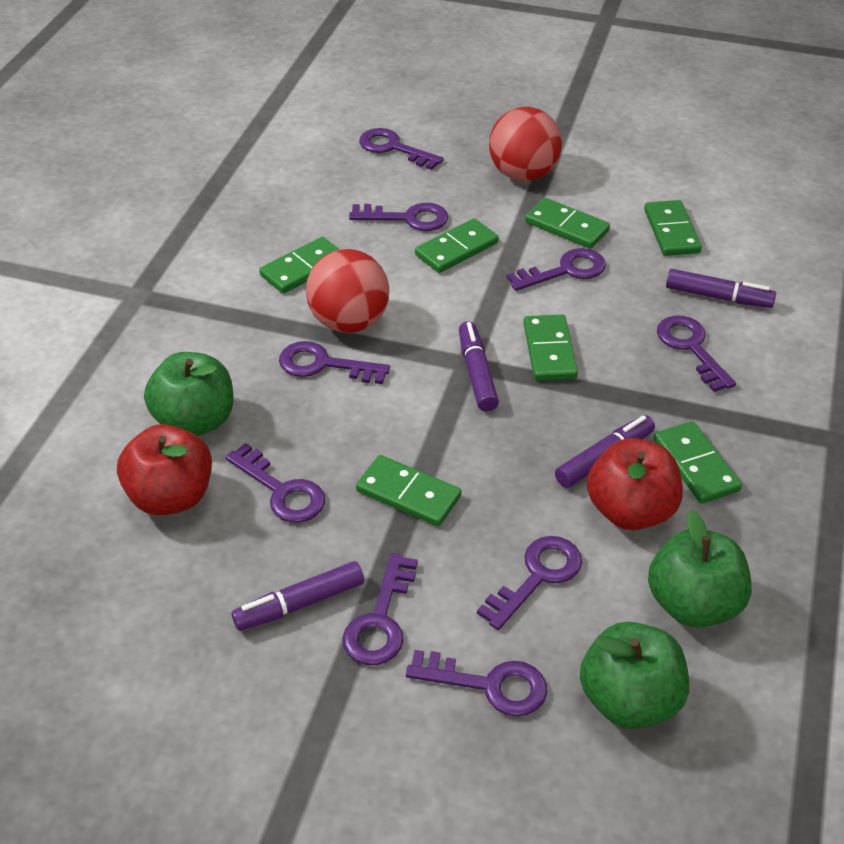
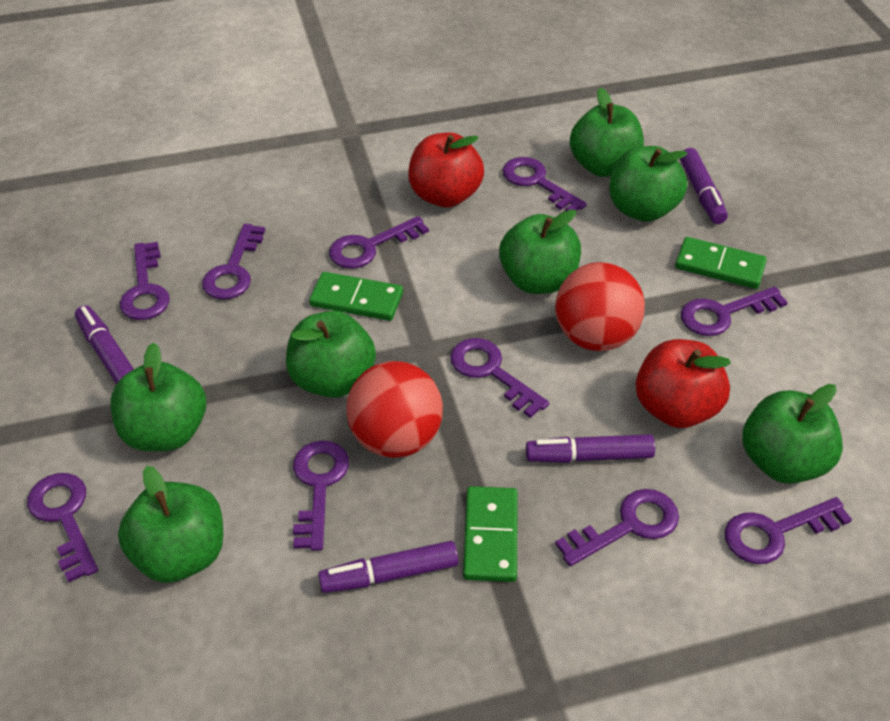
green apple: 3 -> 7
green domino: 7 -> 3
purple key: 9 -> 10

